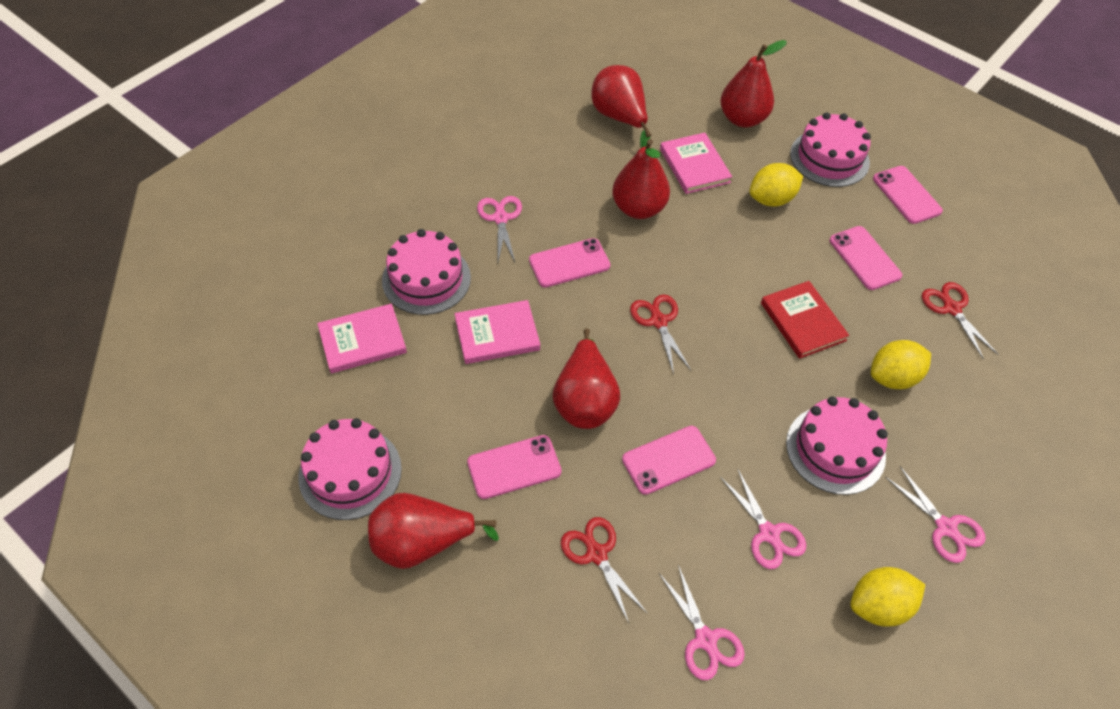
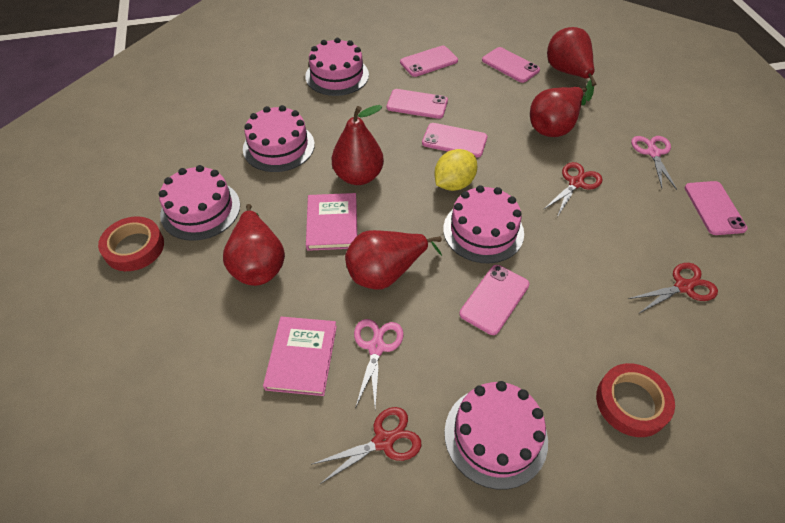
pink book: 3 -> 2
pink cake: 4 -> 5
pink phone: 5 -> 6
pink scissors: 4 -> 2
red book: 1 -> 0
red tape: 0 -> 2
yellow lemon: 3 -> 1

